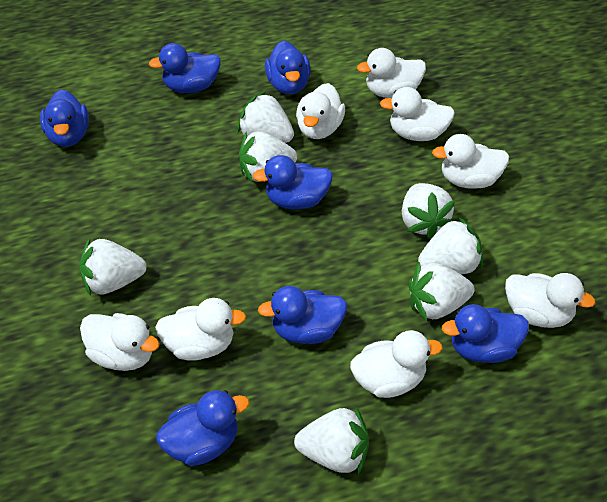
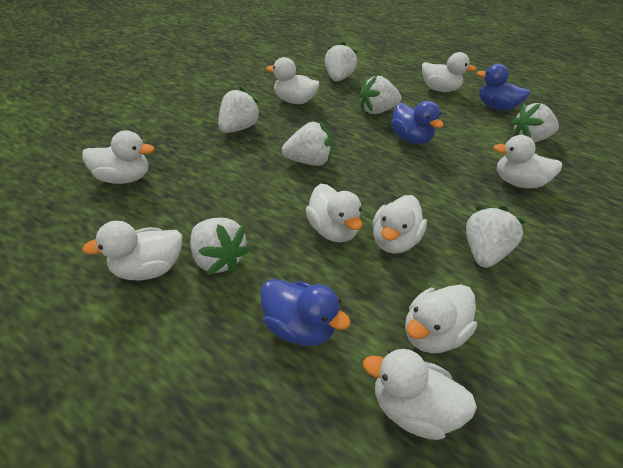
blue duck: 7 -> 3
white duck: 8 -> 9

